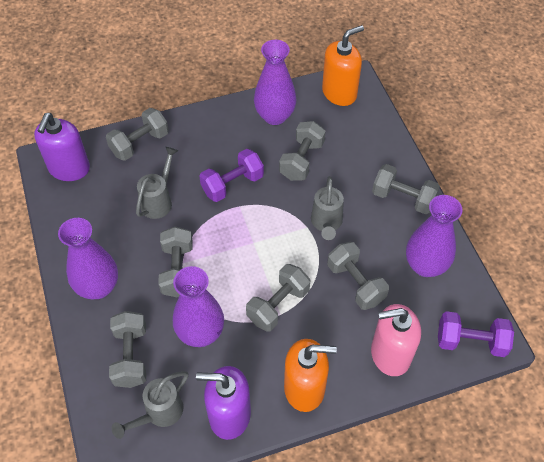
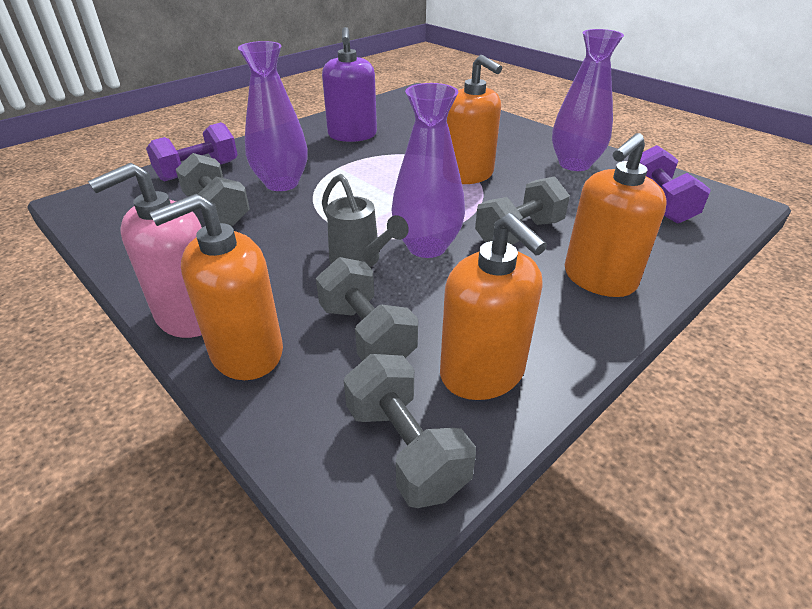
grey dumbbell: 7 -> 4
grey watering can: 3 -> 1
orange soap dispenser: 2 -> 4
purple soap dispenser: 2 -> 1
purple vase: 4 -> 3

